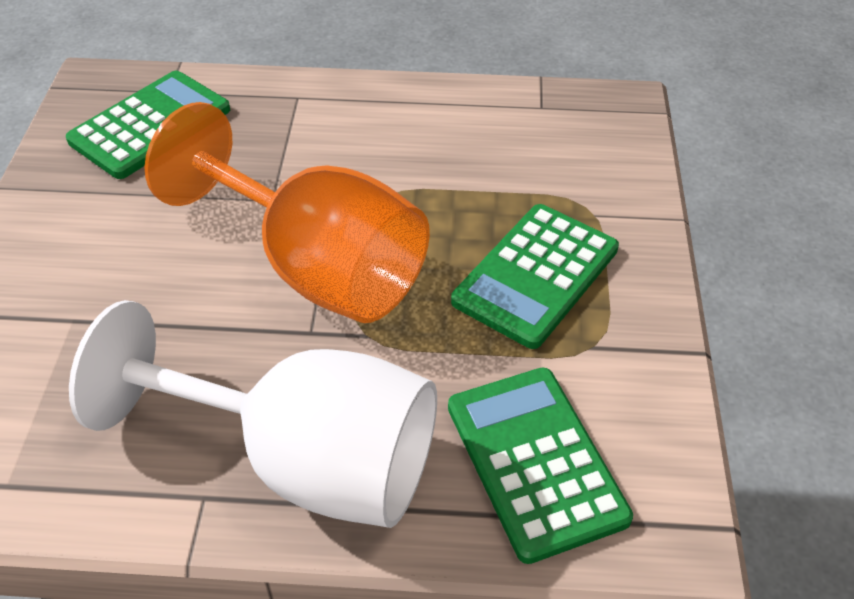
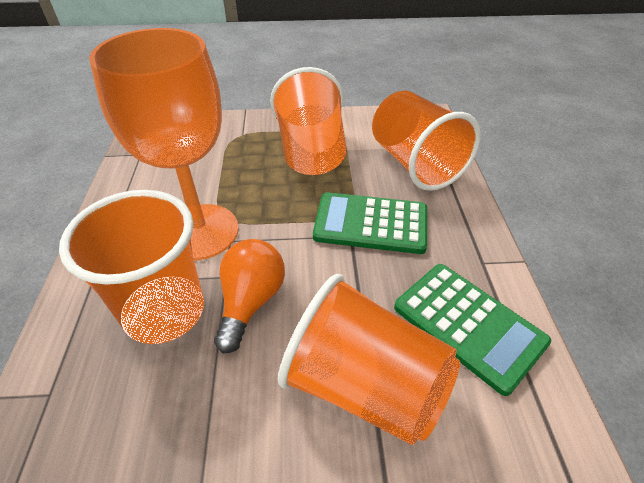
green calculator: 3 -> 2
orange cup: 0 -> 4
orange light bulb: 0 -> 1
white goblet: 1 -> 0

